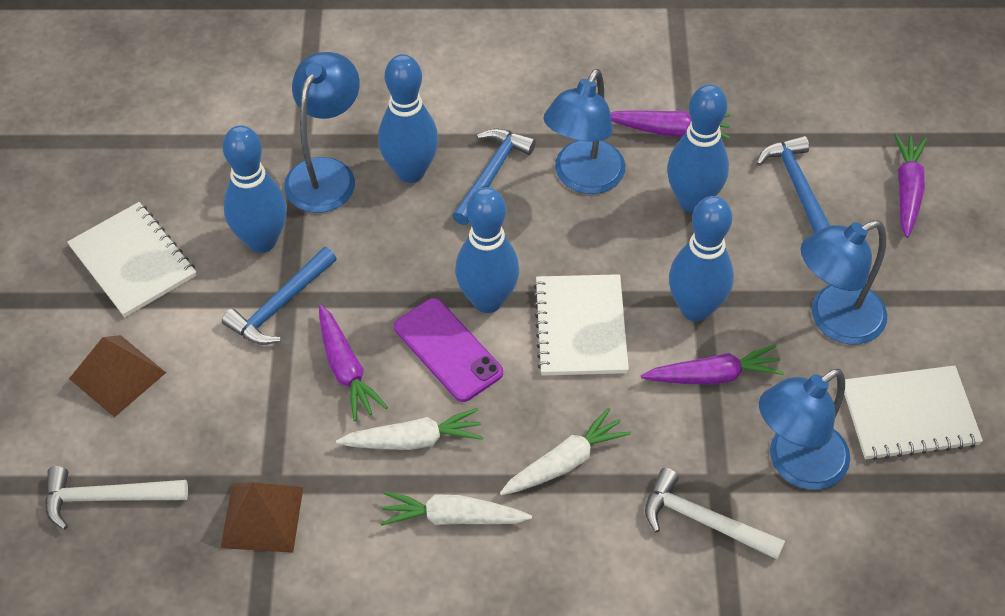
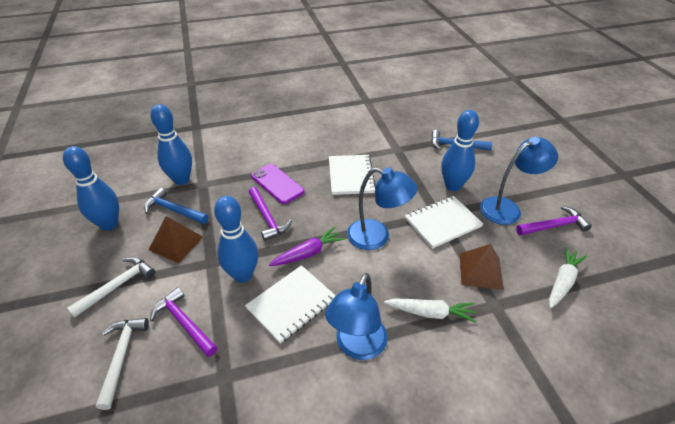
blue bowling pin: 5 -> 4
blue hammer: 3 -> 2
blue lamp: 4 -> 3
purple carrot: 4 -> 1
purple hammer: 0 -> 3
white carrot: 3 -> 2

